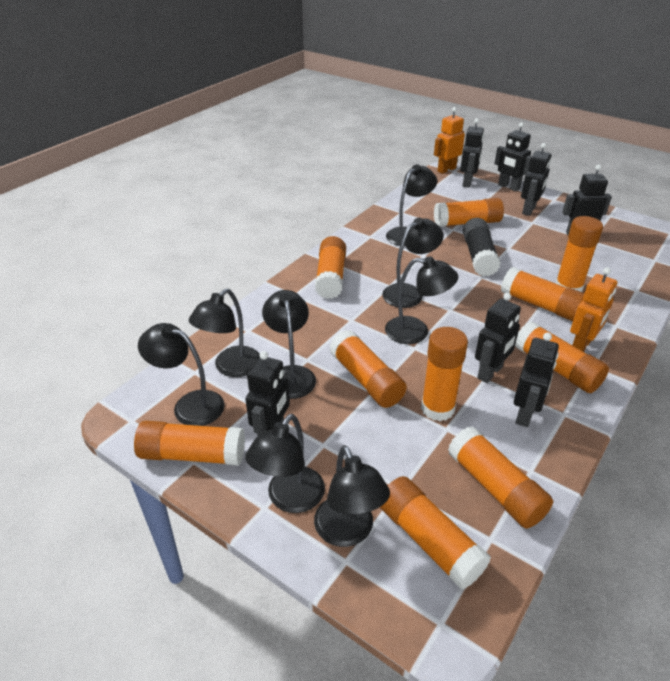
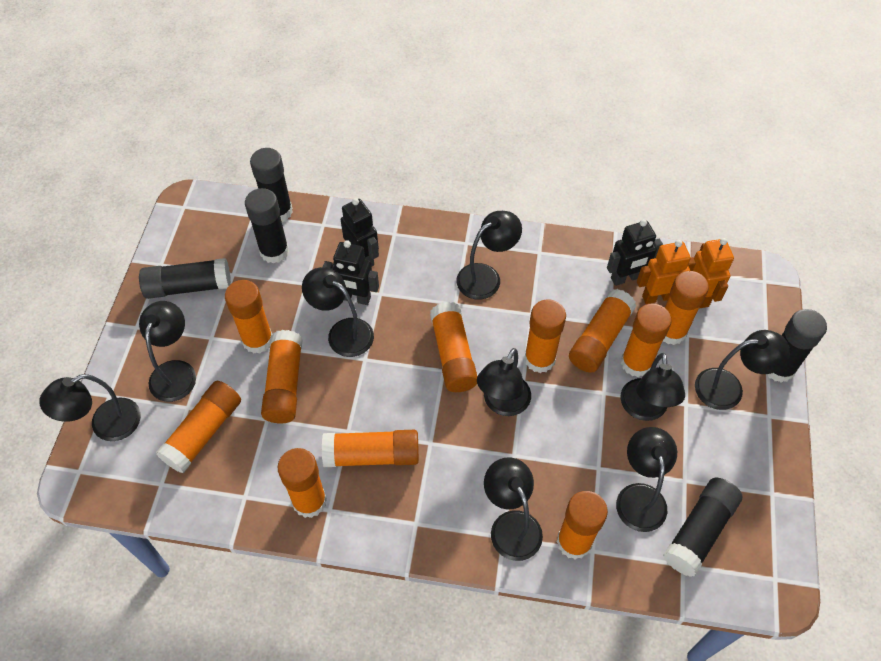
black glue stick: 1 -> 5
black lamp: 8 -> 9
black robot: 7 -> 3
orange glue stick: 10 -> 11

